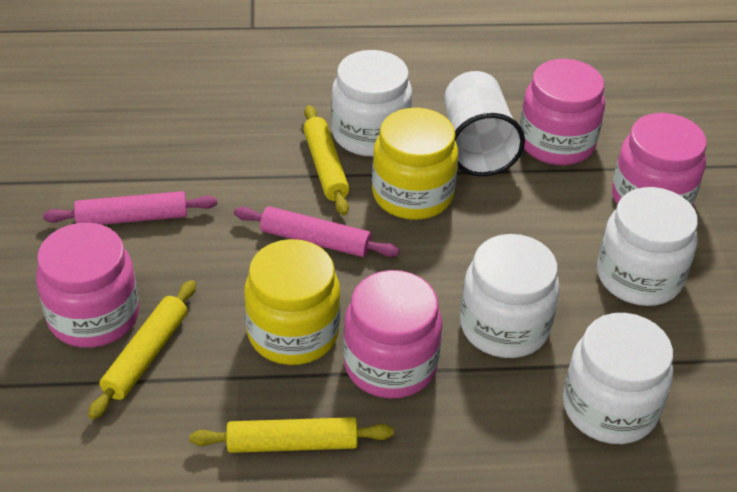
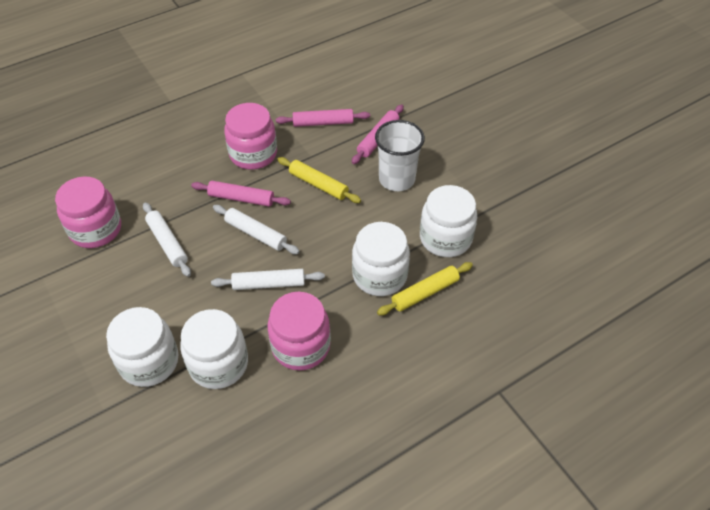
pink jar: 4 -> 3
pink rolling pin: 2 -> 3
white rolling pin: 0 -> 3
yellow jar: 2 -> 0
yellow rolling pin: 3 -> 2

